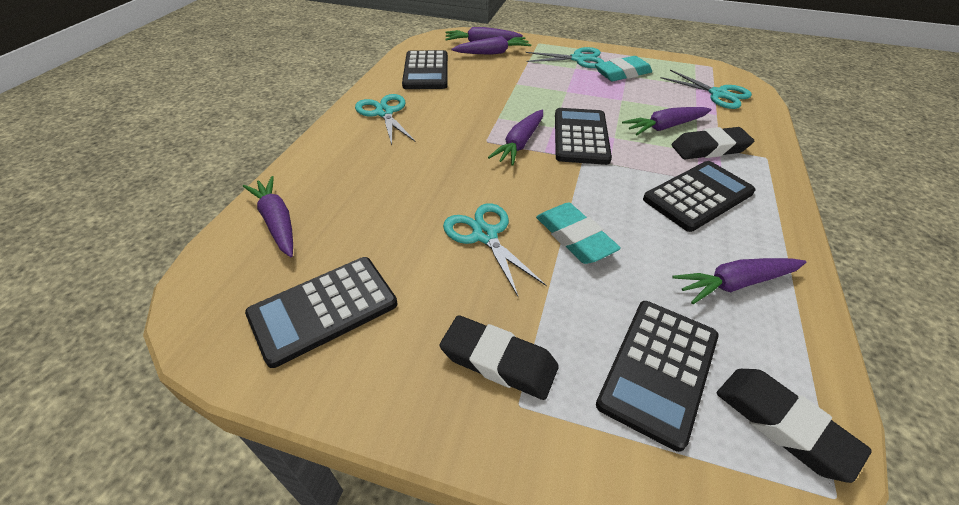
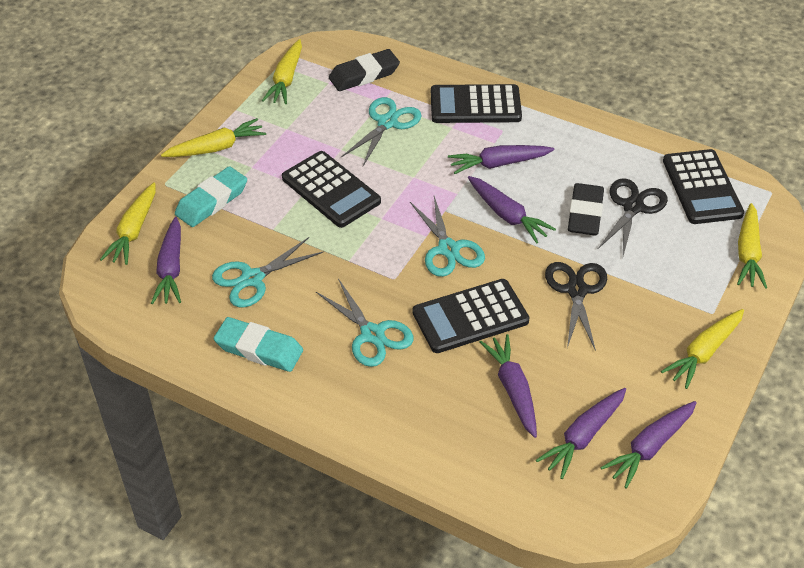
black calculator: 5 -> 4
black eraser: 3 -> 2
black scissors: 0 -> 2
yellow carrot: 0 -> 5

